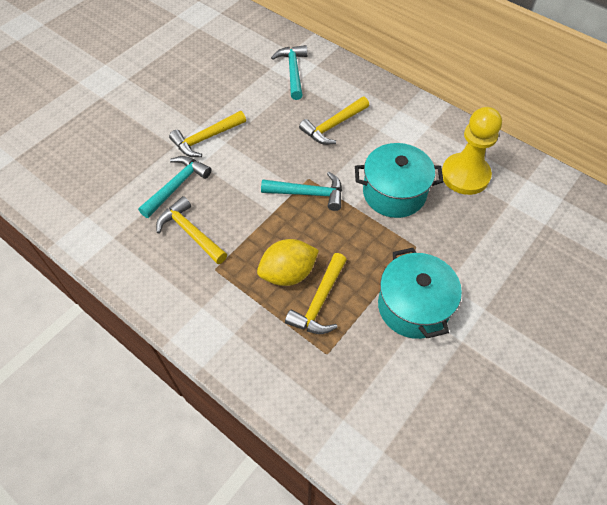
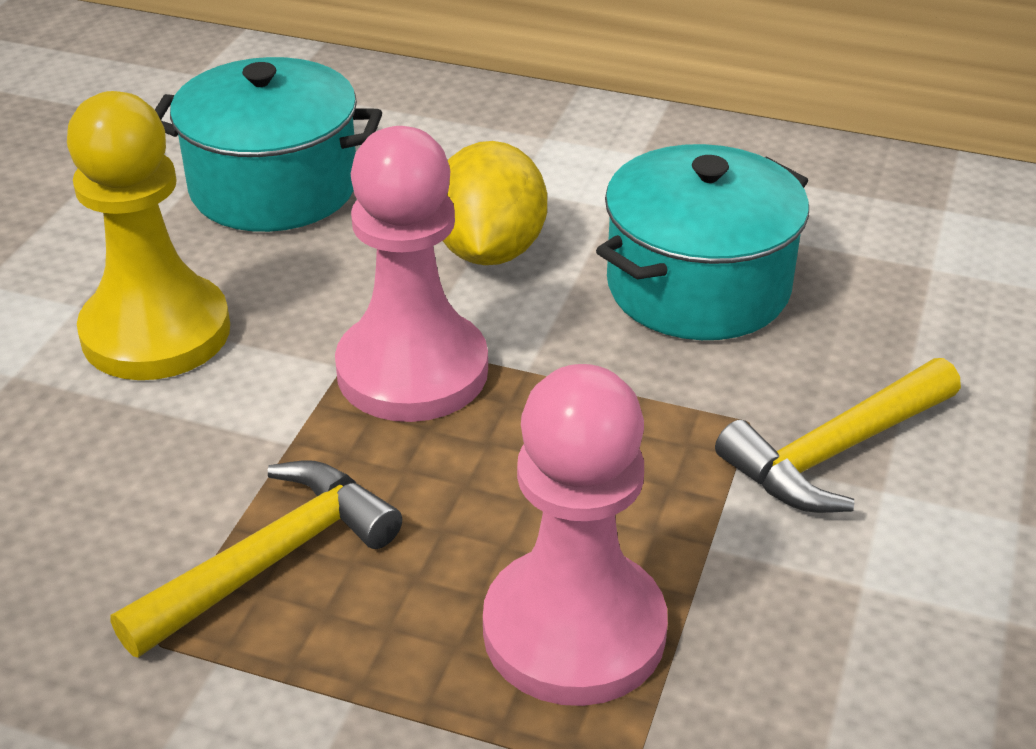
pink pawn: 0 -> 2
turquoise hammer: 3 -> 0
yellow hammer: 4 -> 2

